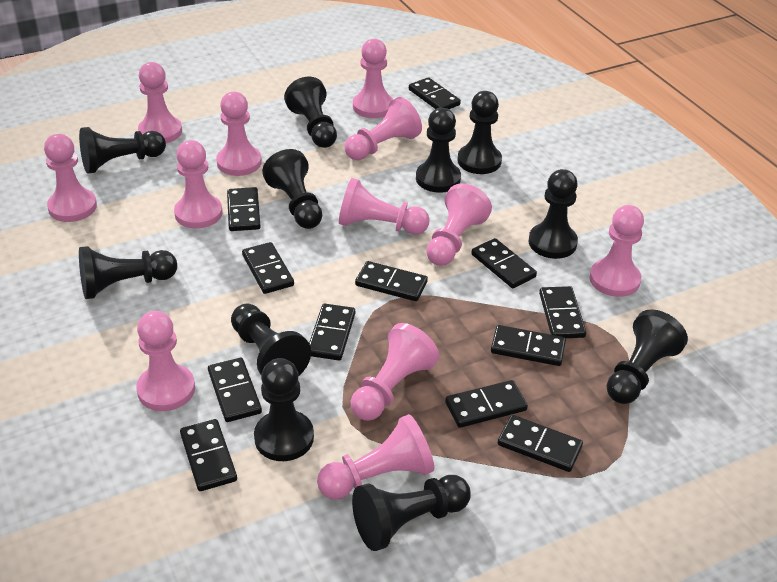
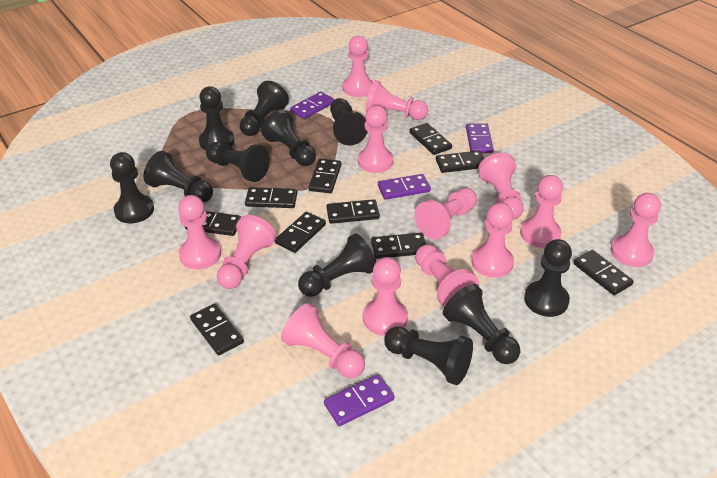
black domino: 12 -> 10
pink pawn: 12 -> 13
purple domino: 0 -> 4

